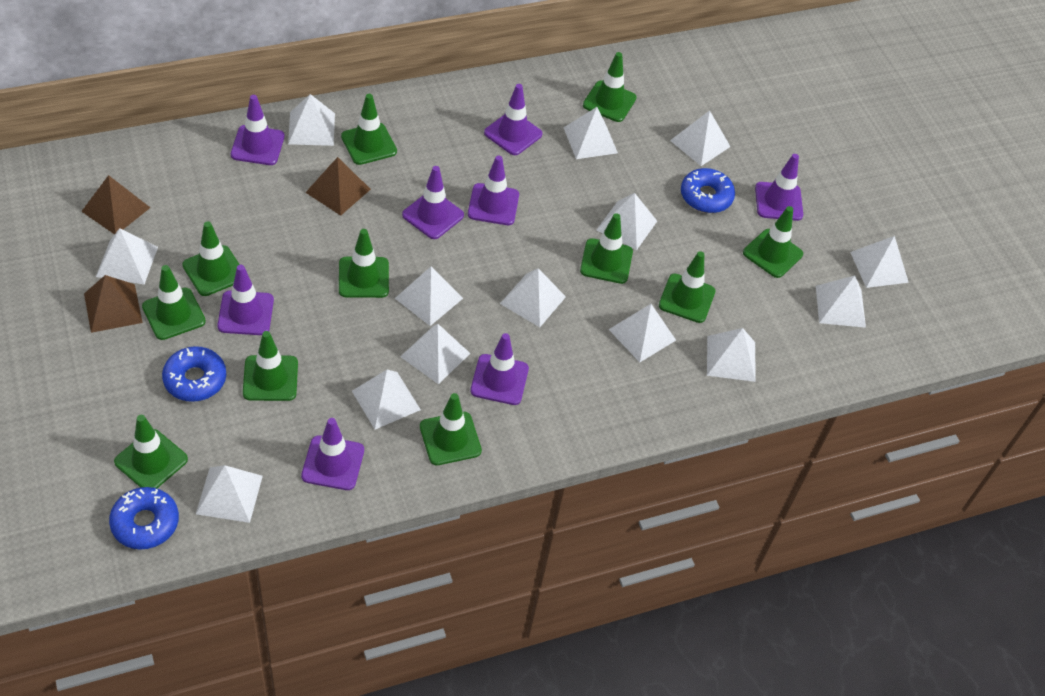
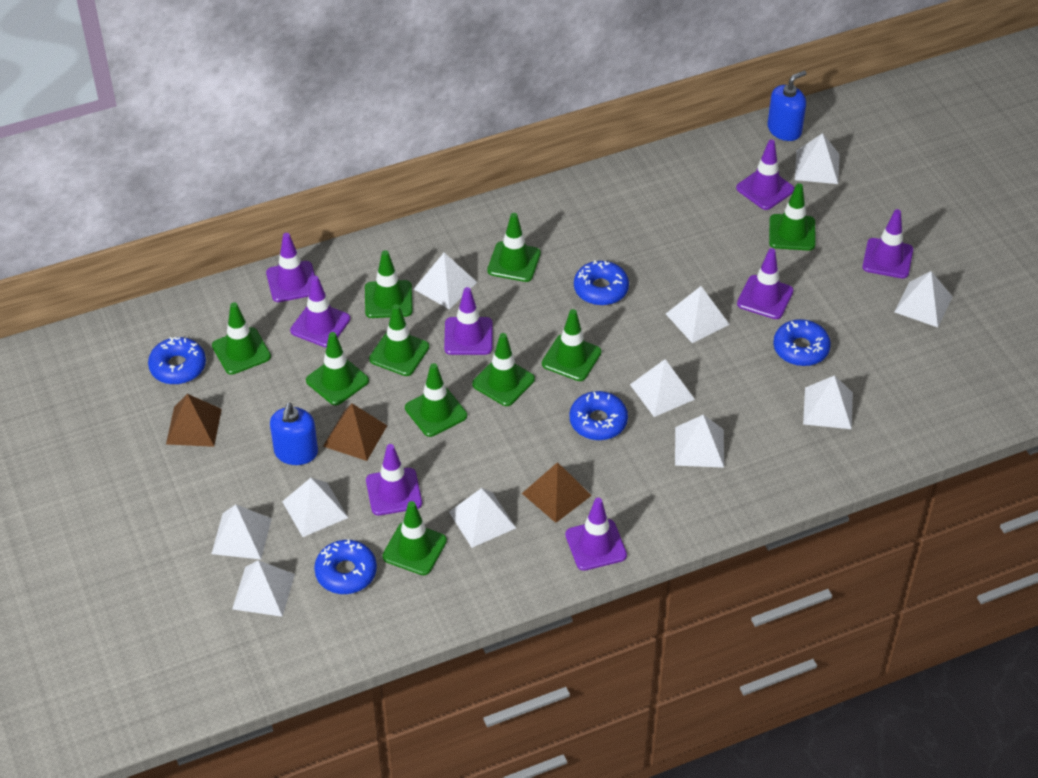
blue donut: 3 -> 5
blue soap dispenser: 0 -> 2
green traffic cone: 11 -> 10
white pyramid: 14 -> 11

